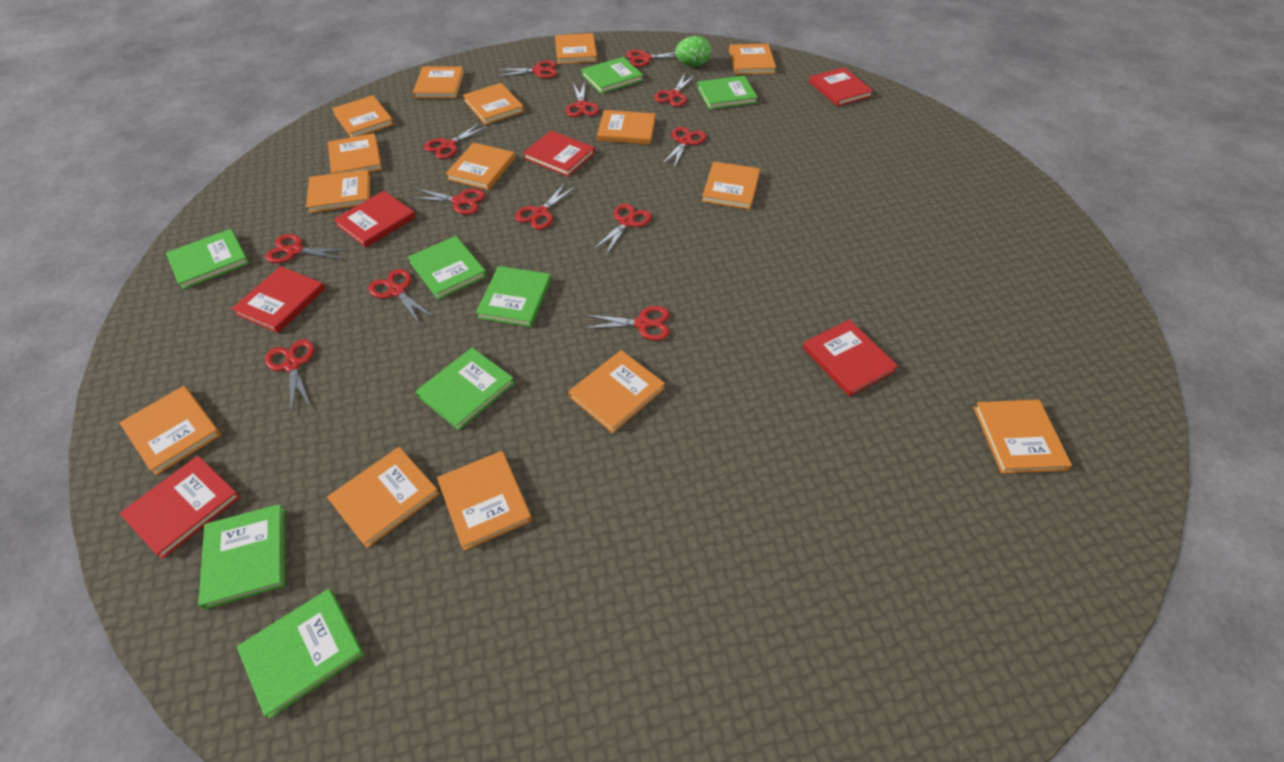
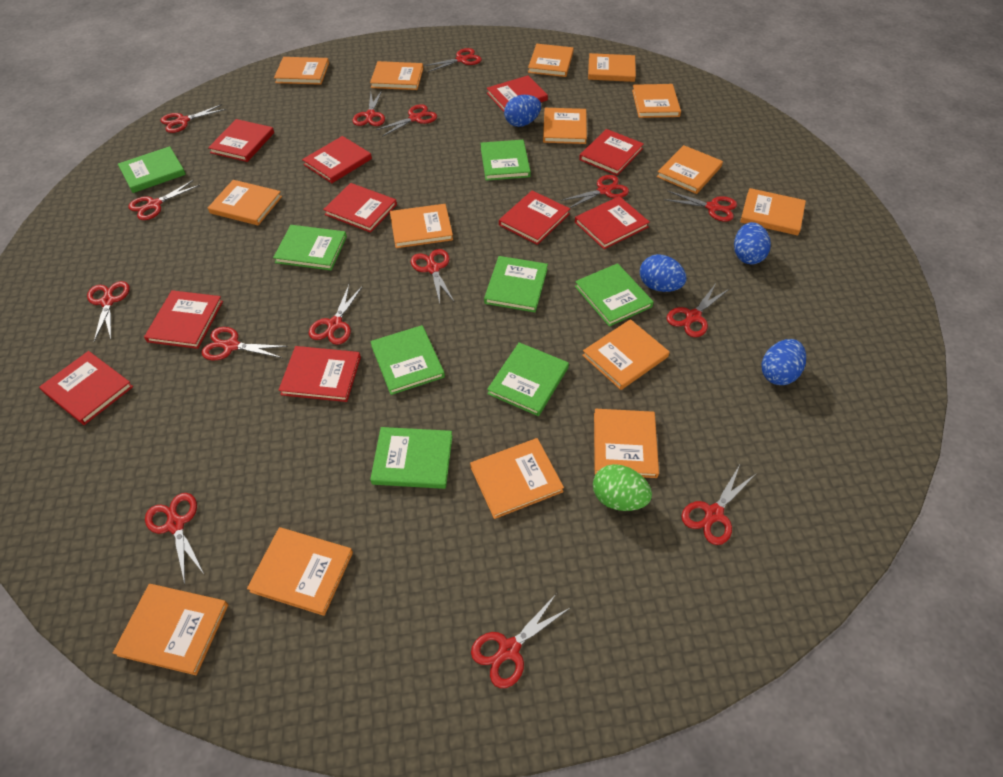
blue egg: 0 -> 4
red book: 6 -> 10
red scissors: 13 -> 15

